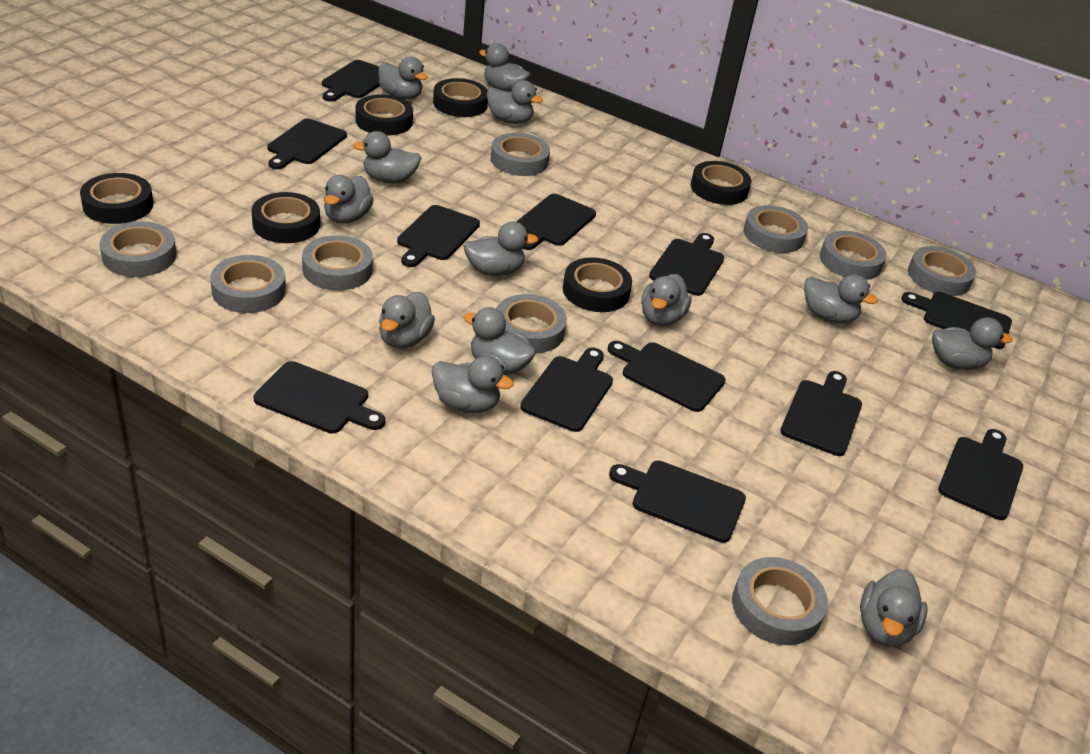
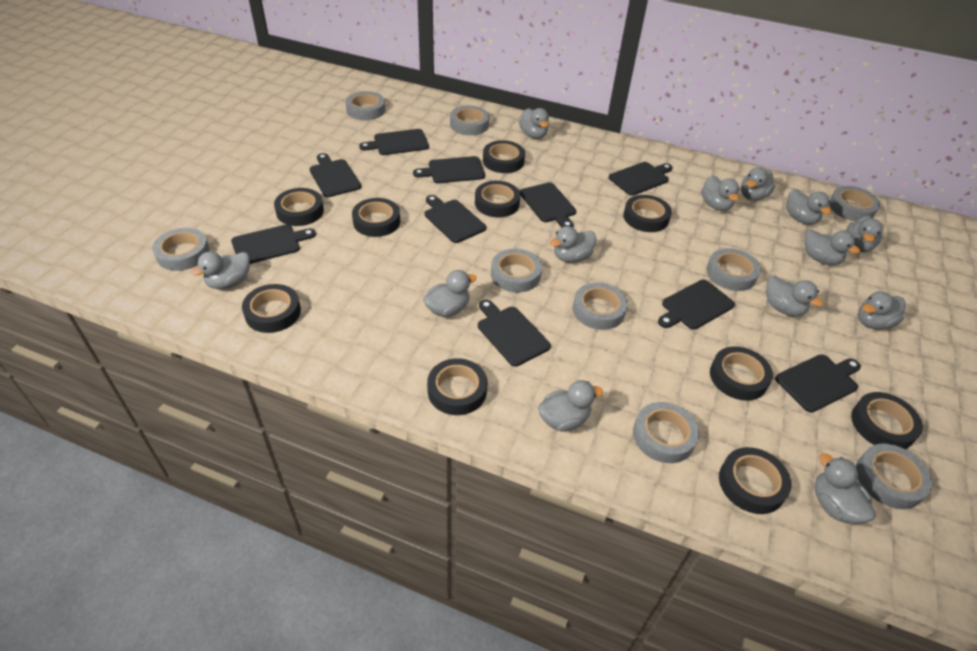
black cutting board: 12 -> 10
black tape: 6 -> 10

